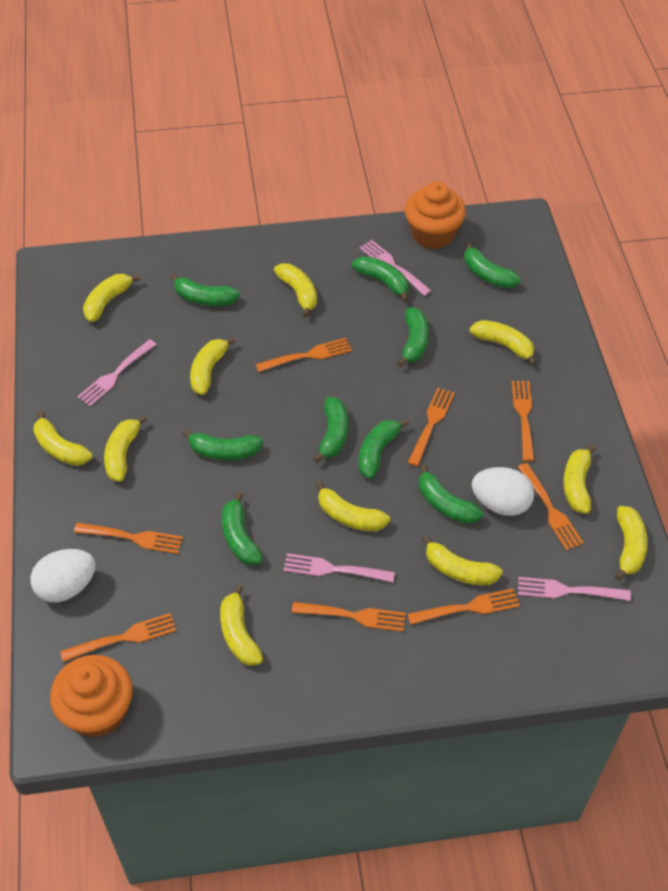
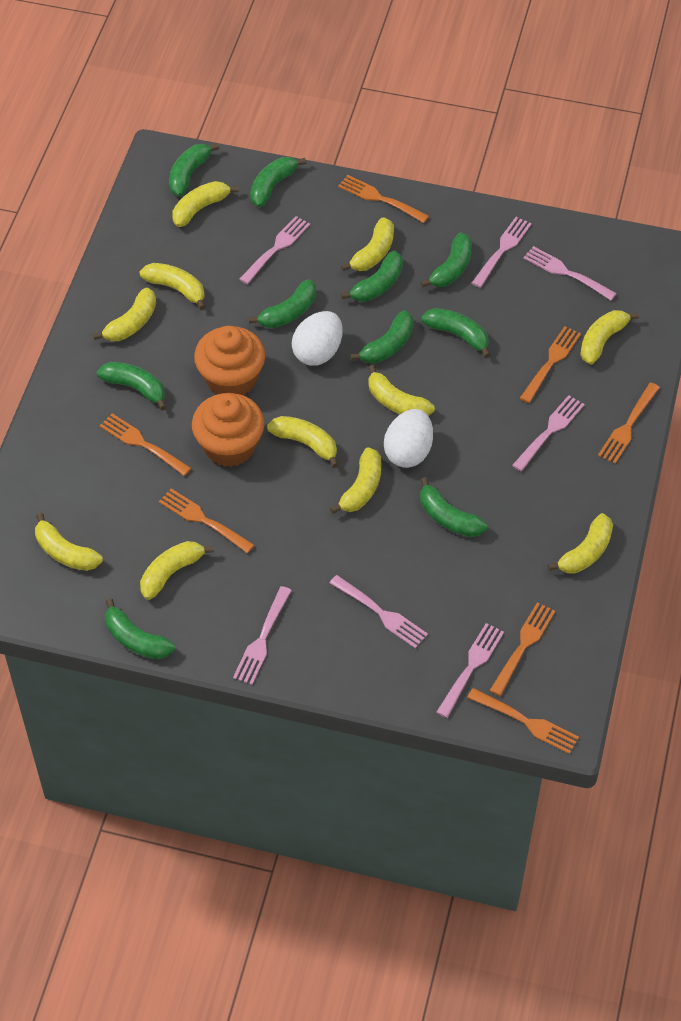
green banana: 9 -> 10
orange fork: 8 -> 7
pink fork: 4 -> 7

